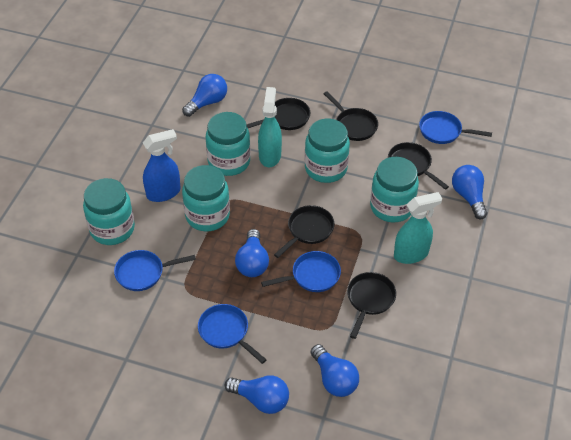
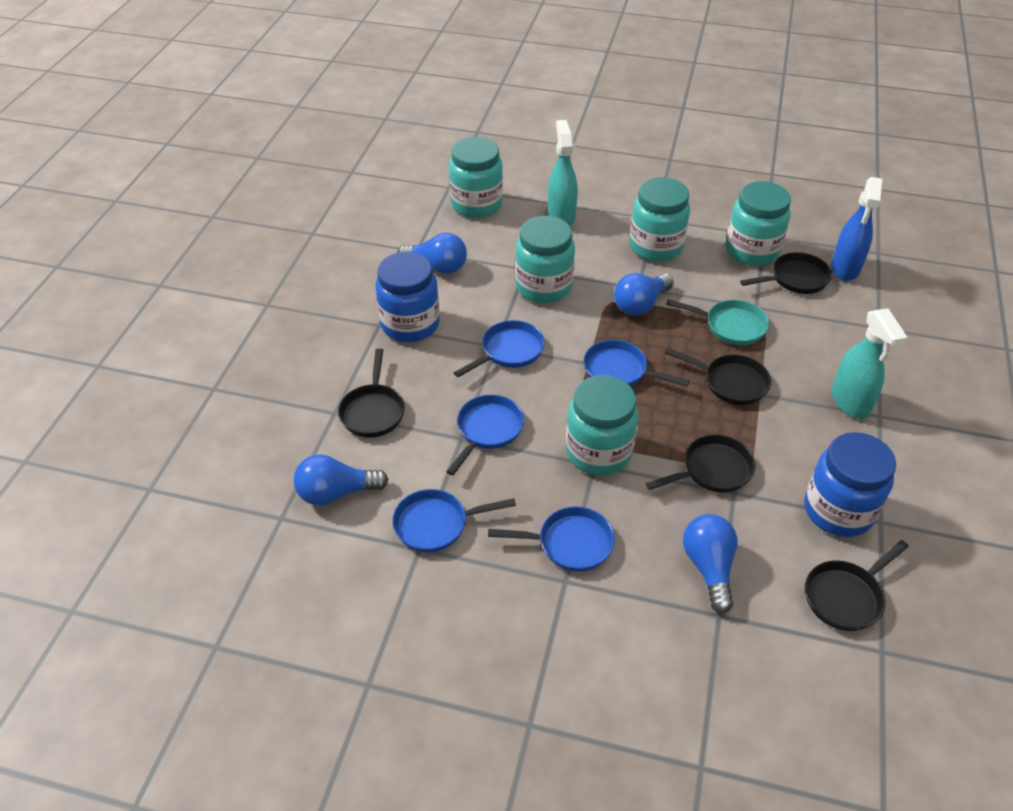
blue jar: 0 -> 2
blue light bulb: 5 -> 4
blue pan: 4 -> 5
turquoise pan: 0 -> 1

